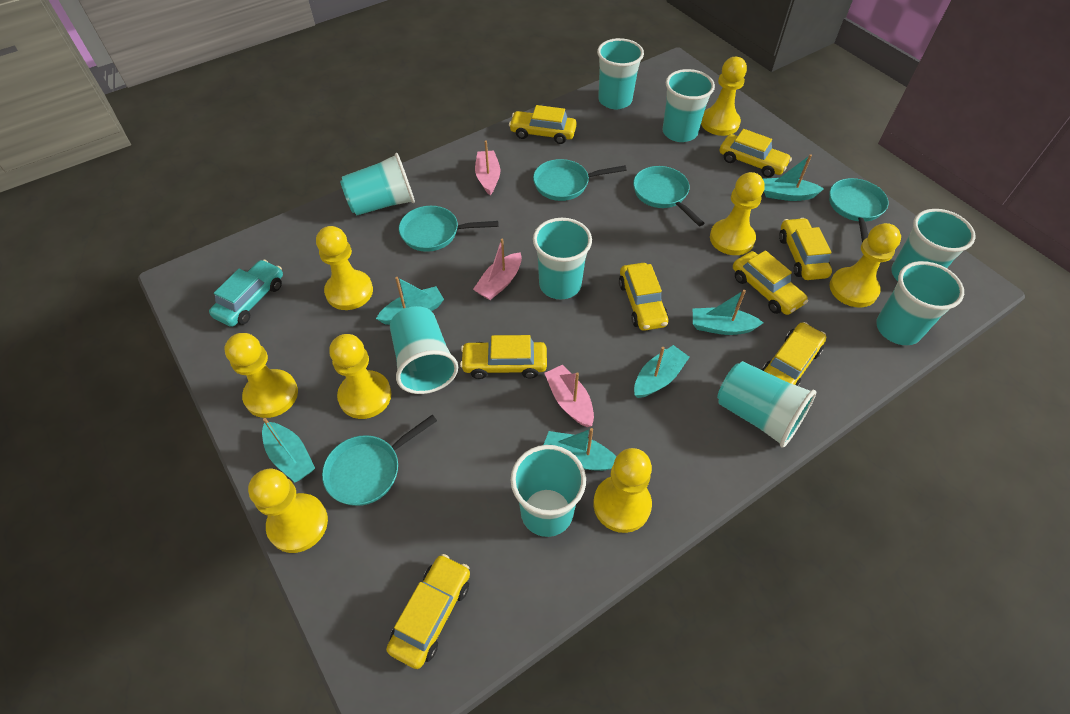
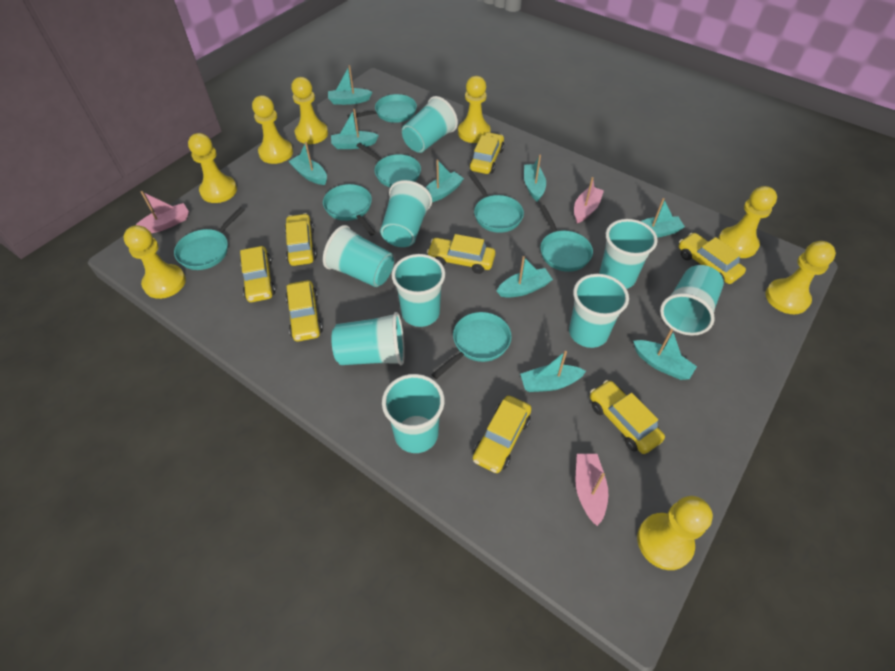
turquoise boat: 6 -> 9
turquoise car: 1 -> 0
turquoise pan: 5 -> 7

